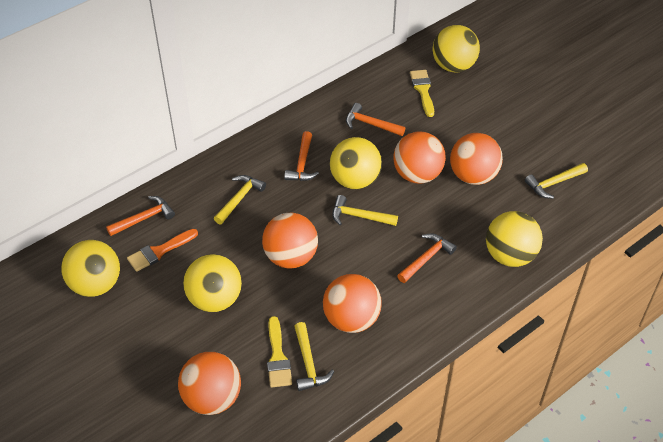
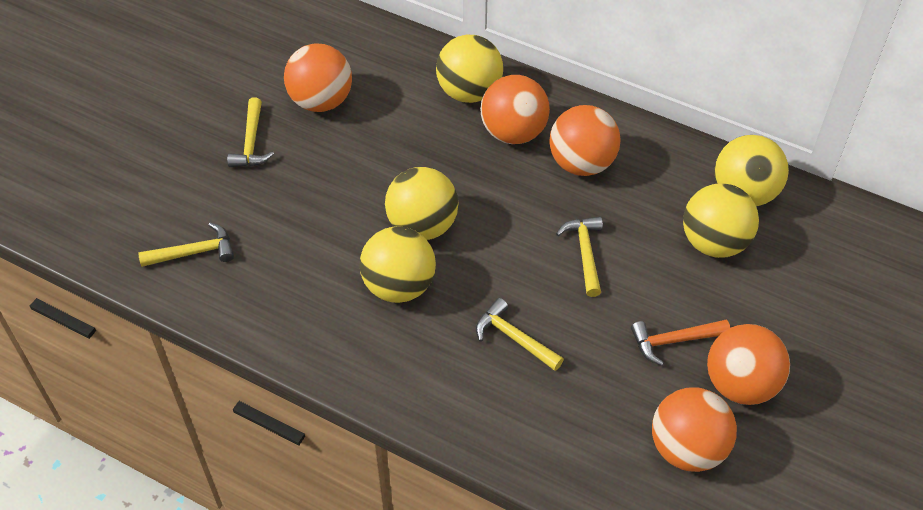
orange brush: 1 -> 0
orange hammer: 4 -> 1
yellow brush: 2 -> 0

